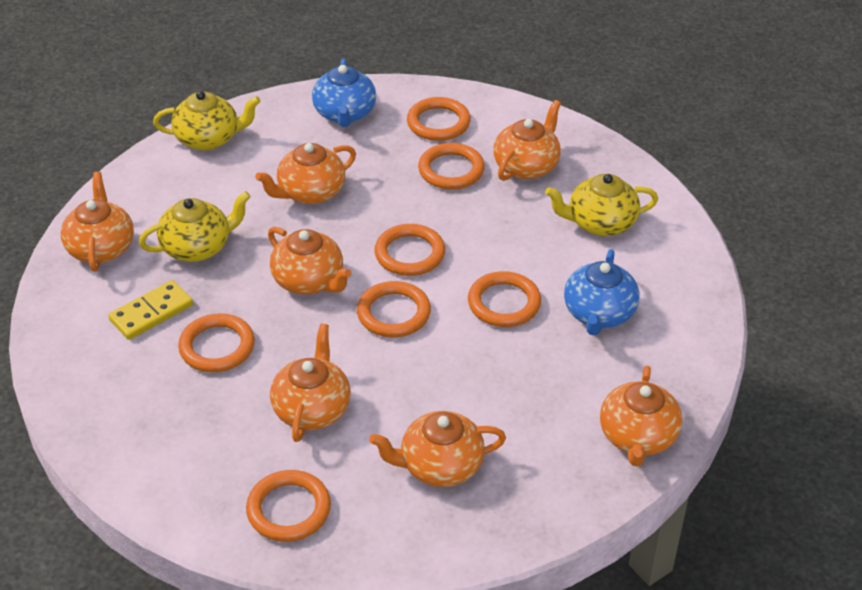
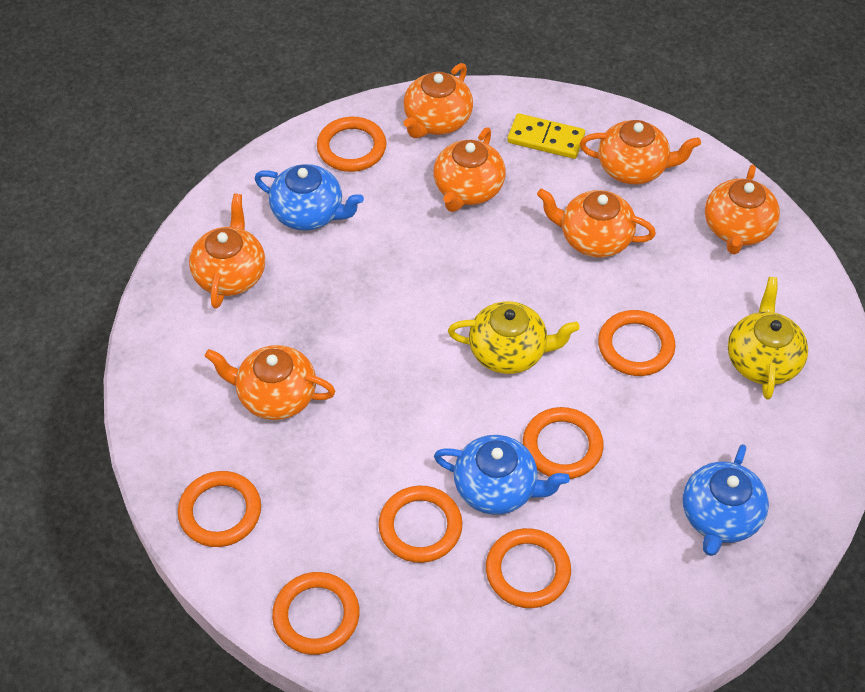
blue teapot: 2 -> 3
yellow teapot: 3 -> 2

